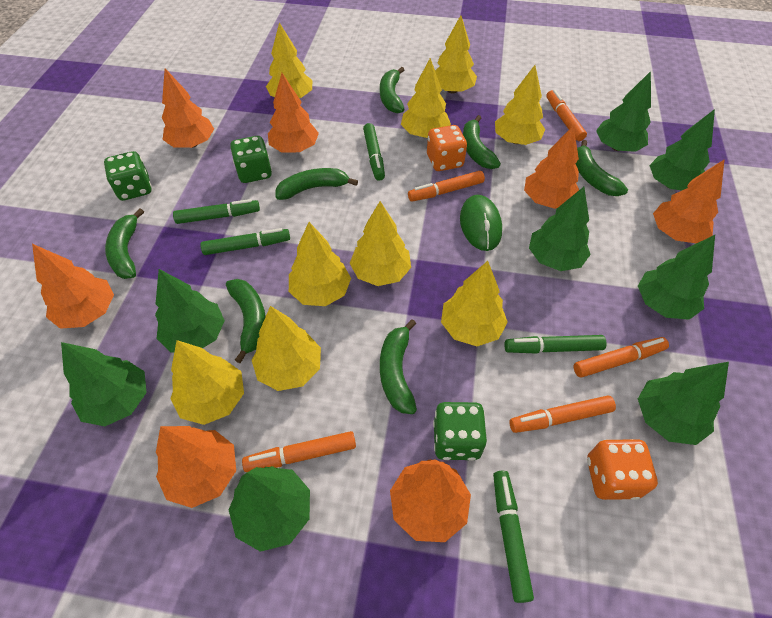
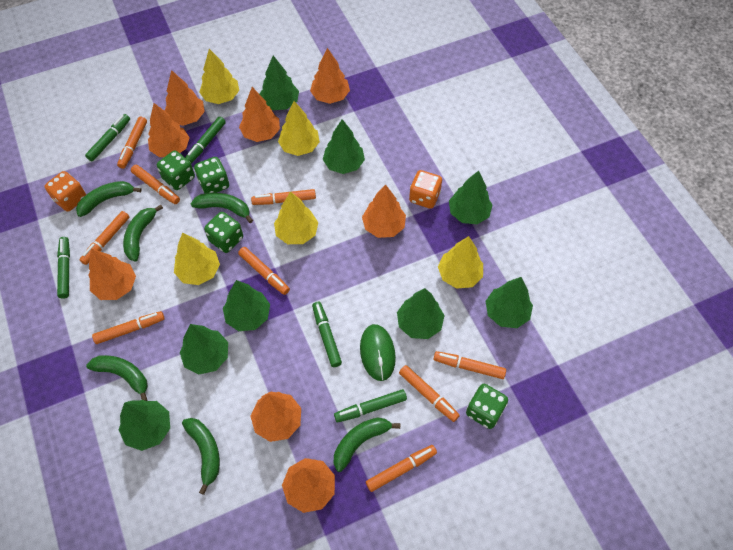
green banana: 7 -> 6
green dice: 3 -> 4
orange marker: 5 -> 9
orange tree: 7 -> 8
yellow tree: 9 -> 5

